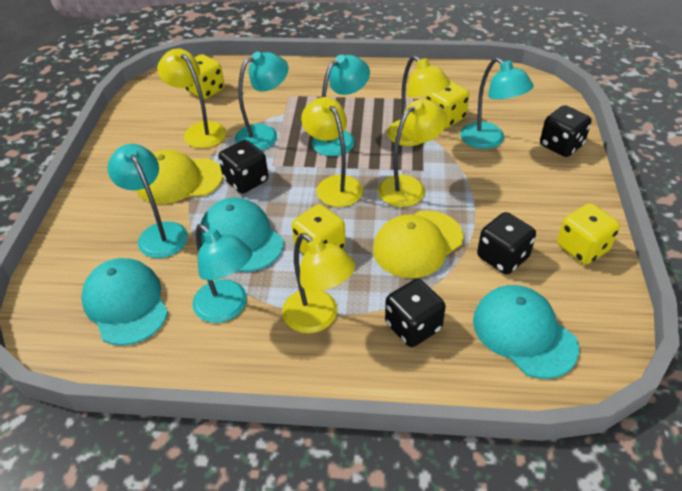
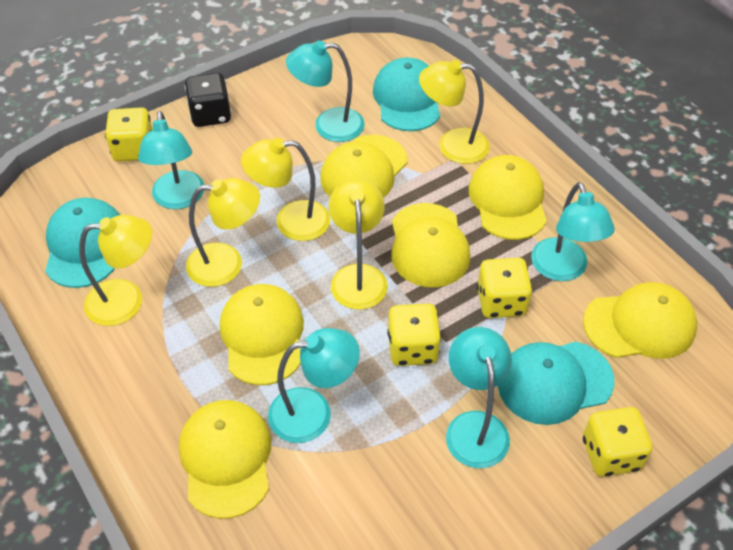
black dice: 4 -> 1
yellow cap: 2 -> 6

